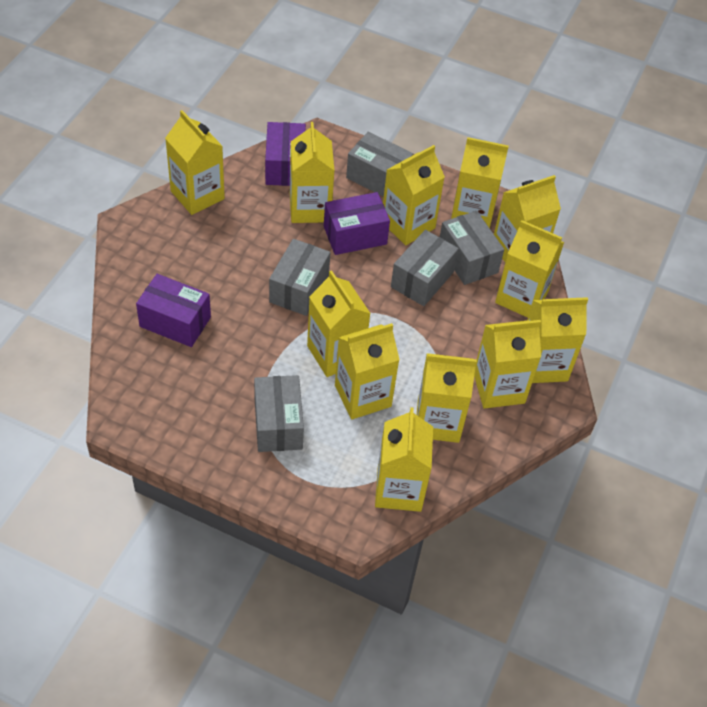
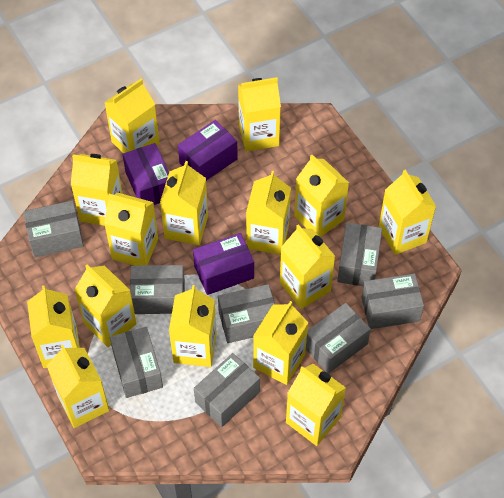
grey box: 5 -> 8
yellow carton: 12 -> 15

